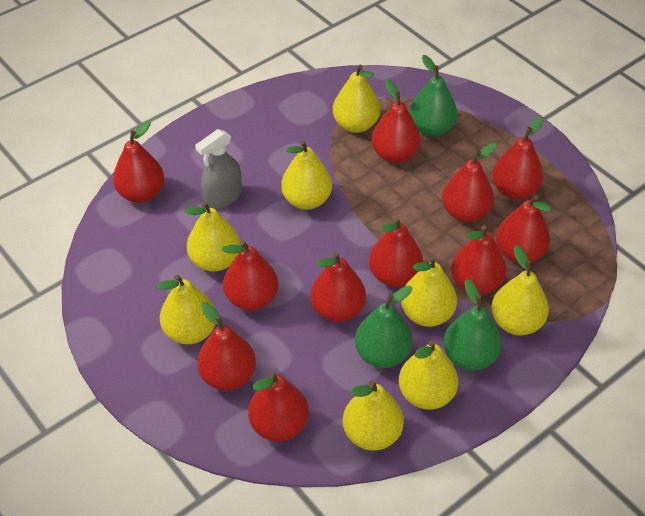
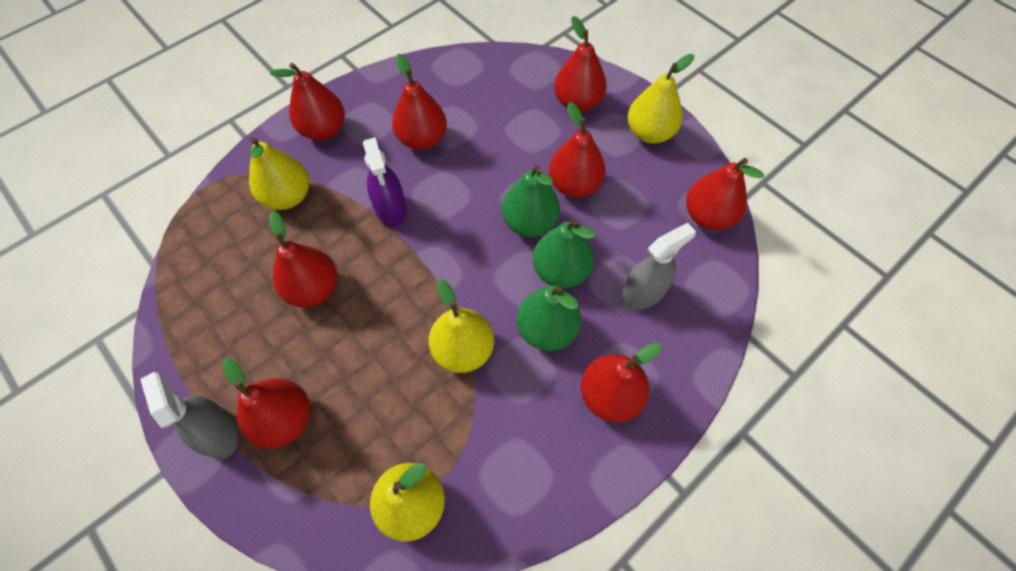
grey spray bottle: 1 -> 2
purple spray bottle: 0 -> 1
red pear: 11 -> 8
yellow pear: 8 -> 4

